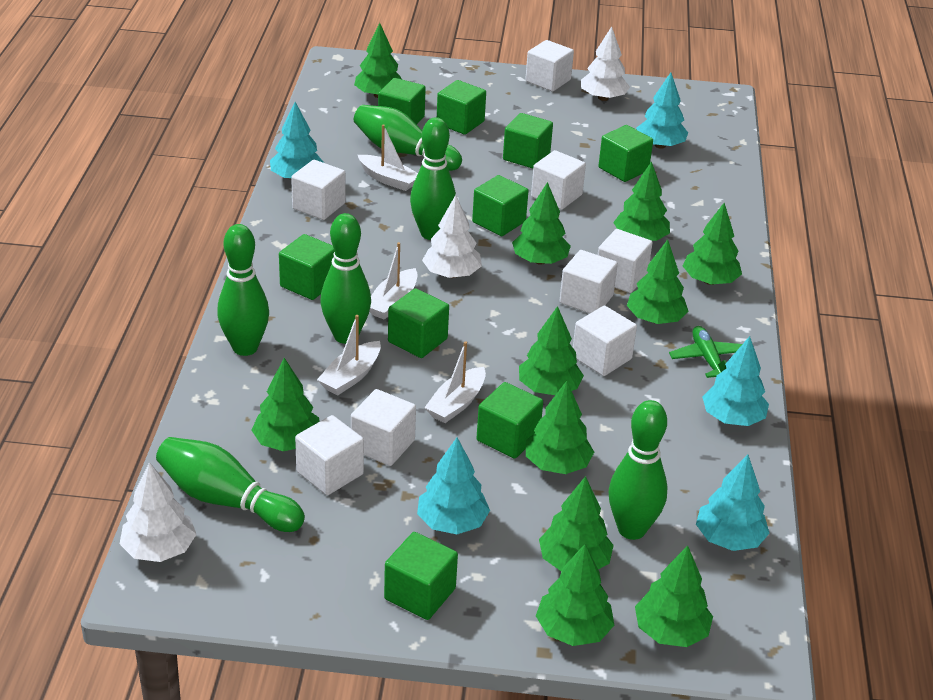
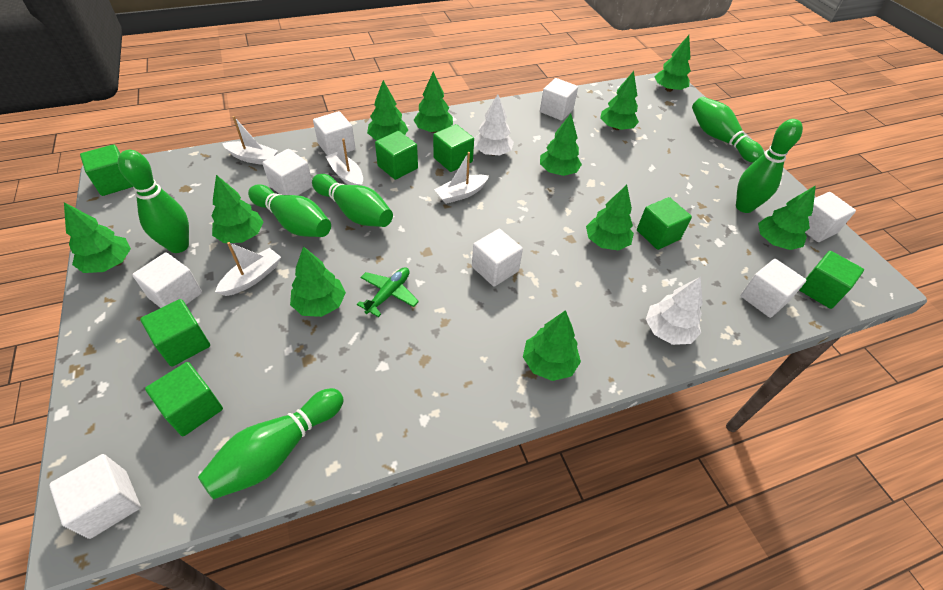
green cube: 9 -> 7
turquoise tree: 5 -> 0
white tree: 3 -> 2

